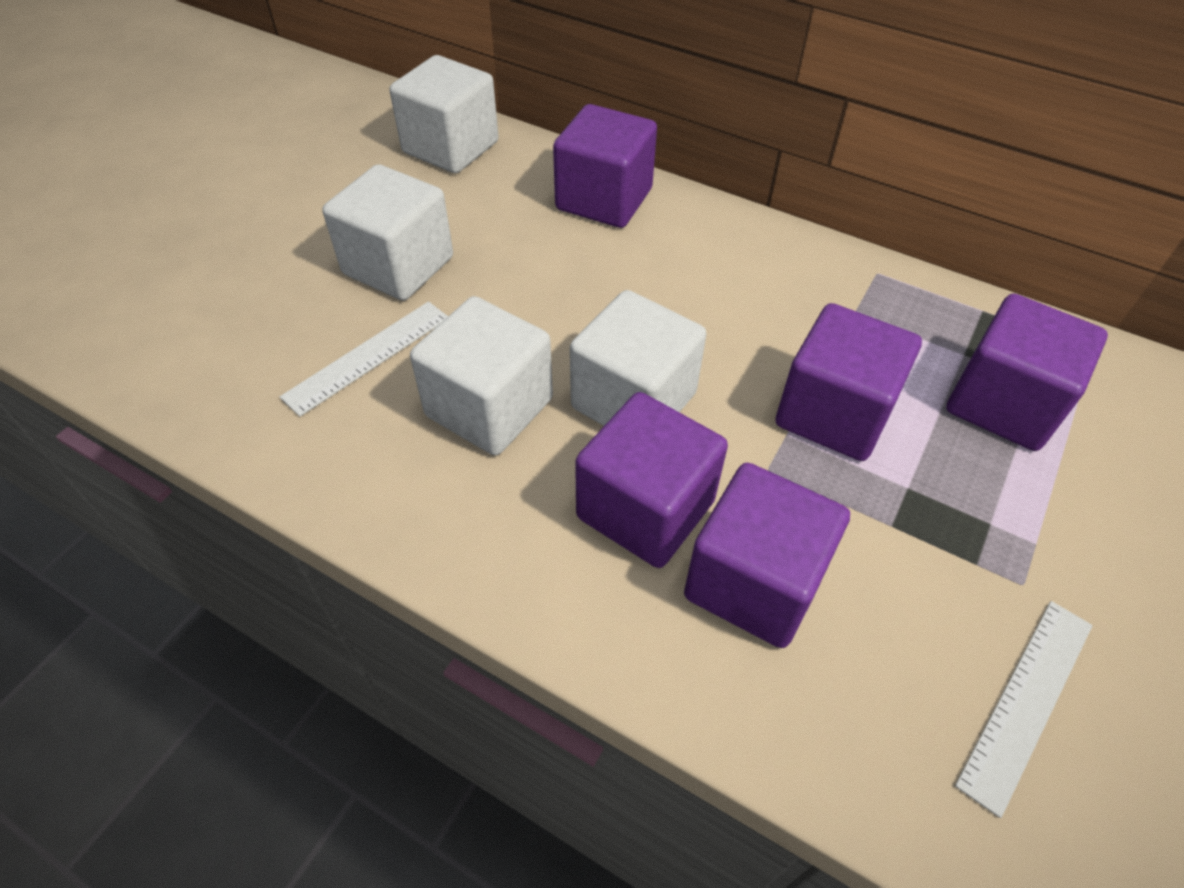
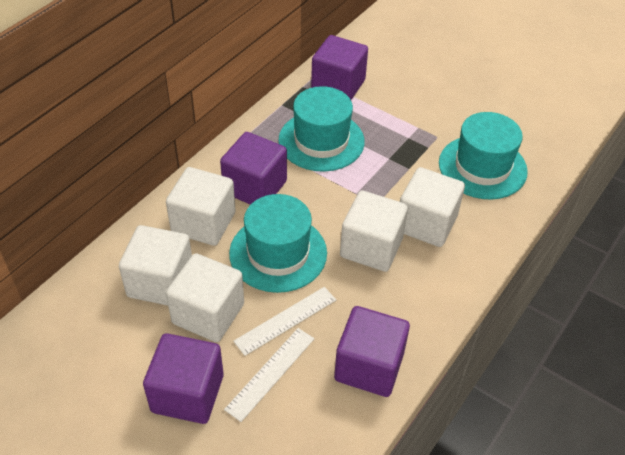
purple cube: 5 -> 4
turquoise hat: 0 -> 3
white cube: 4 -> 5

